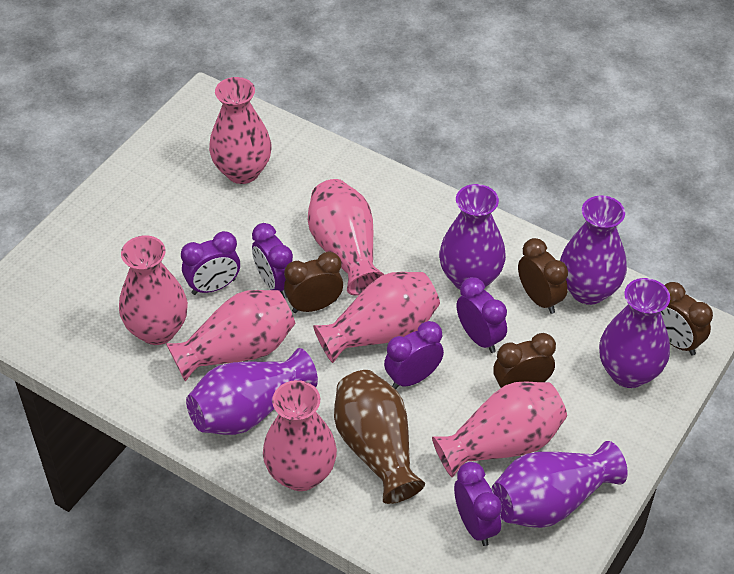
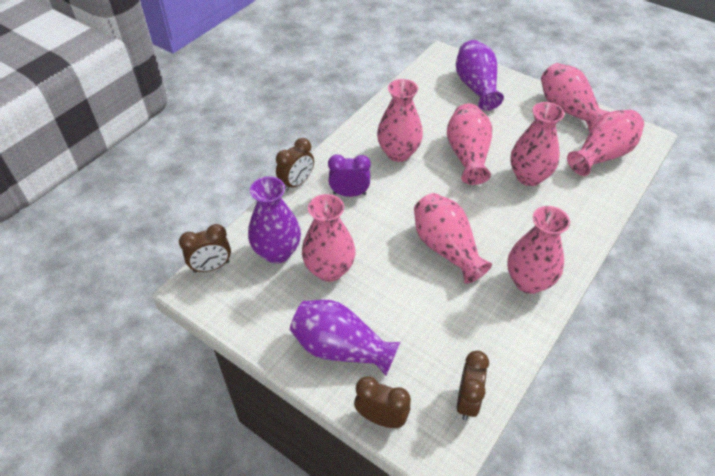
brown vase: 1 -> 0
pink vase: 7 -> 8
purple clock: 5 -> 1
purple vase: 5 -> 3

